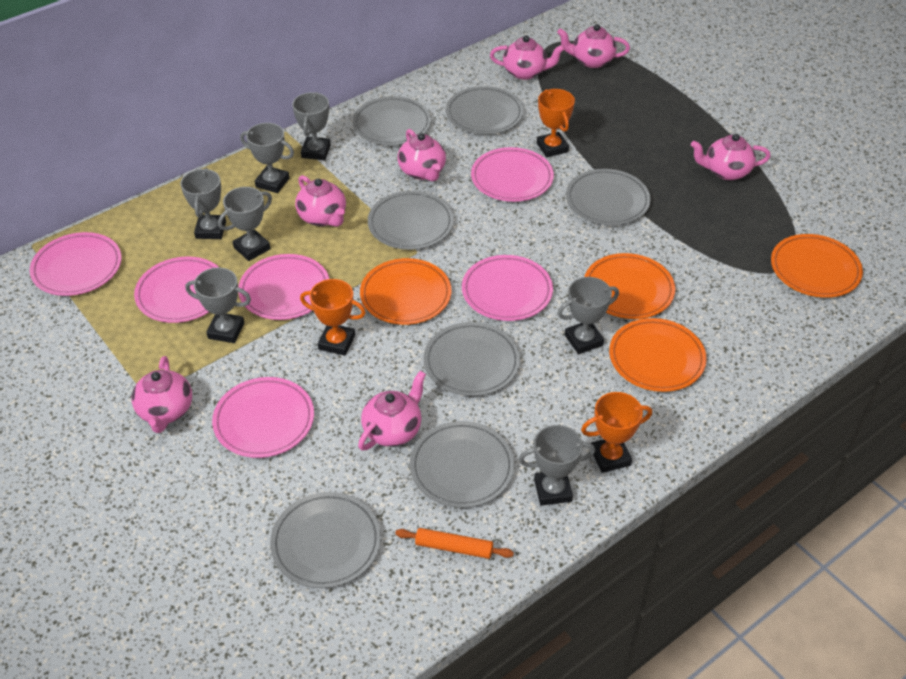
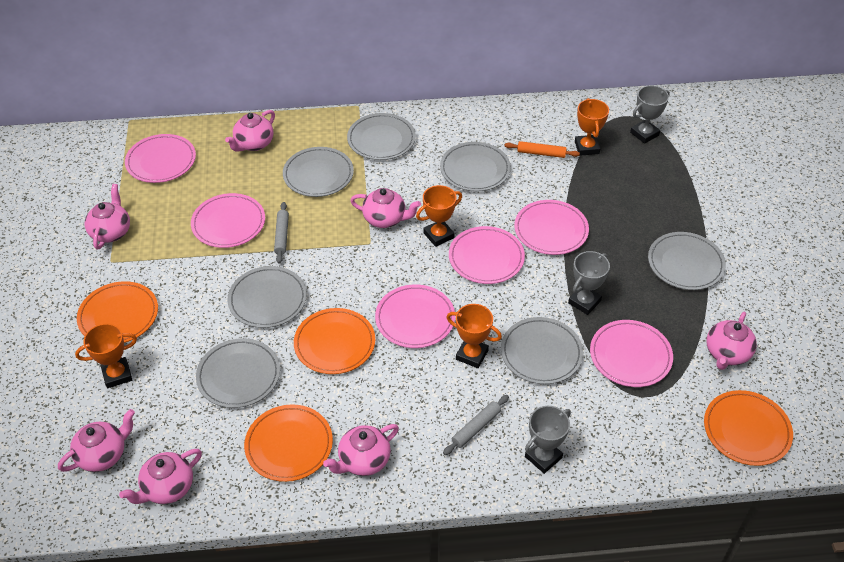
grey rolling pin: 0 -> 2
grey trophy: 7 -> 3
orange trophy: 3 -> 4

